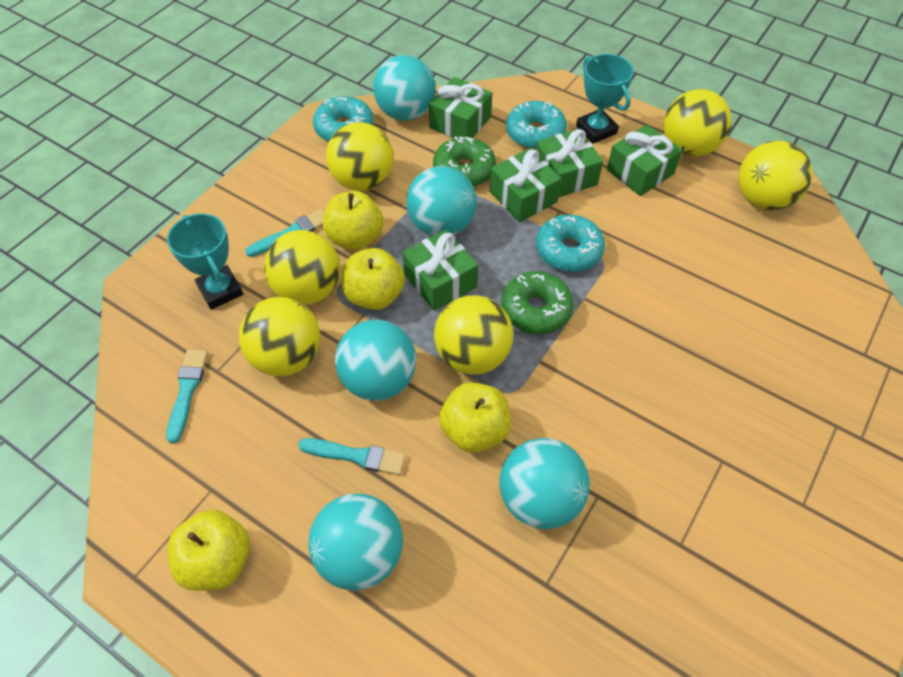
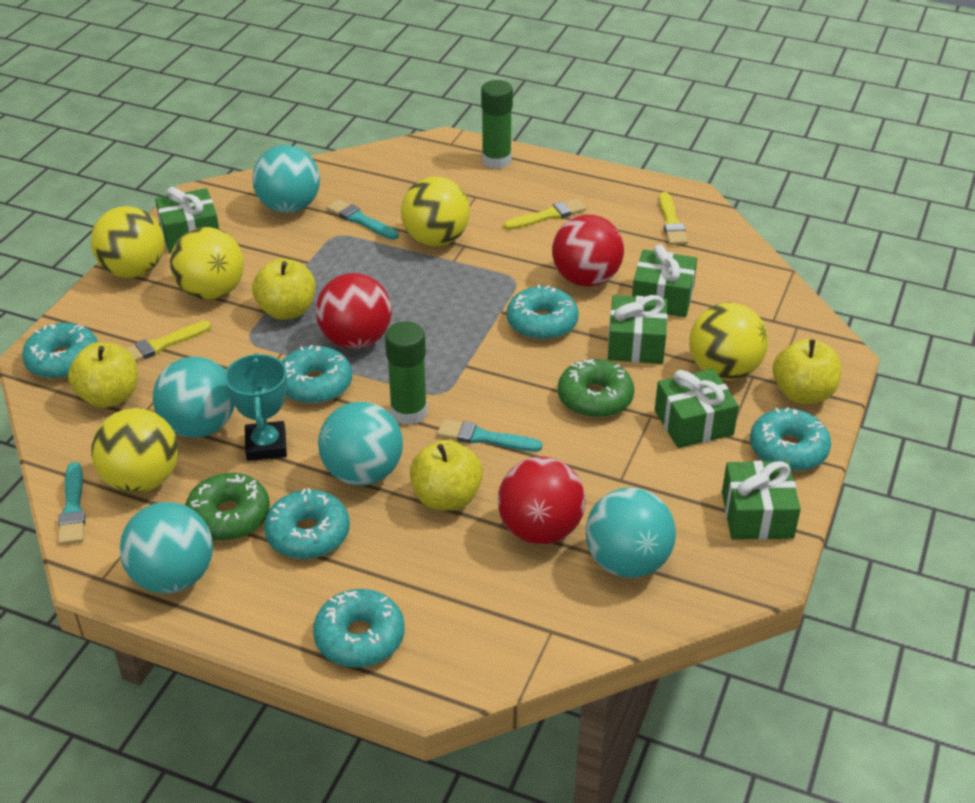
green glue stick: 0 -> 2
red ball: 0 -> 3
turquoise donut: 3 -> 6
turquoise trophy: 2 -> 1
yellow ball: 6 -> 5
yellow brush: 0 -> 3

